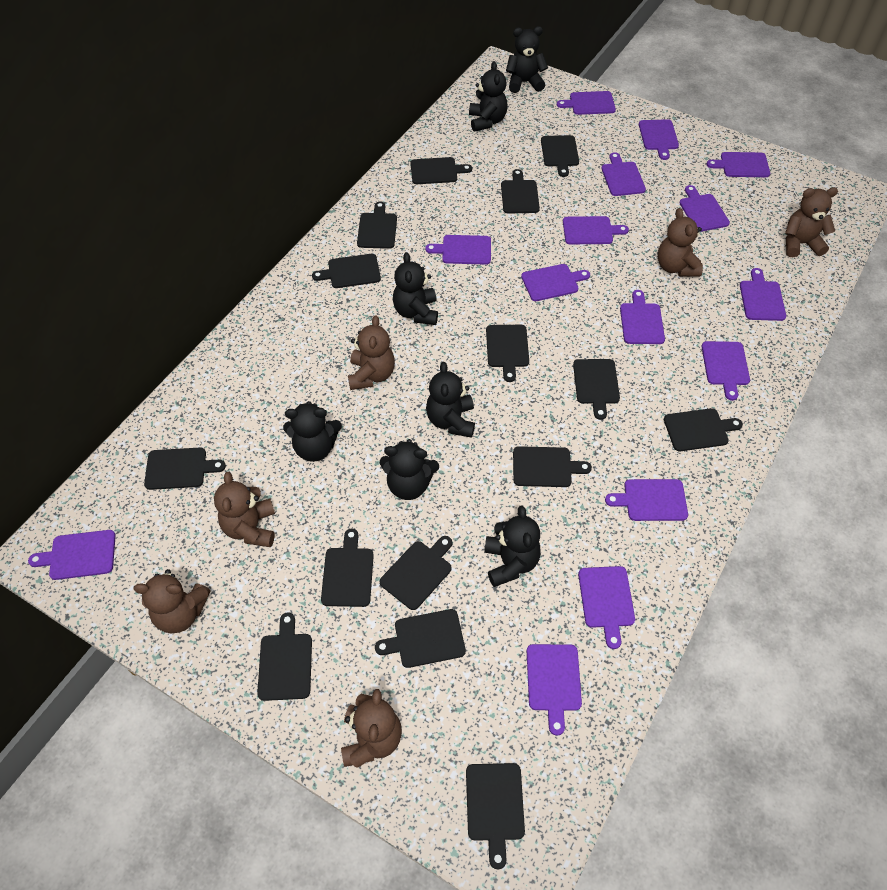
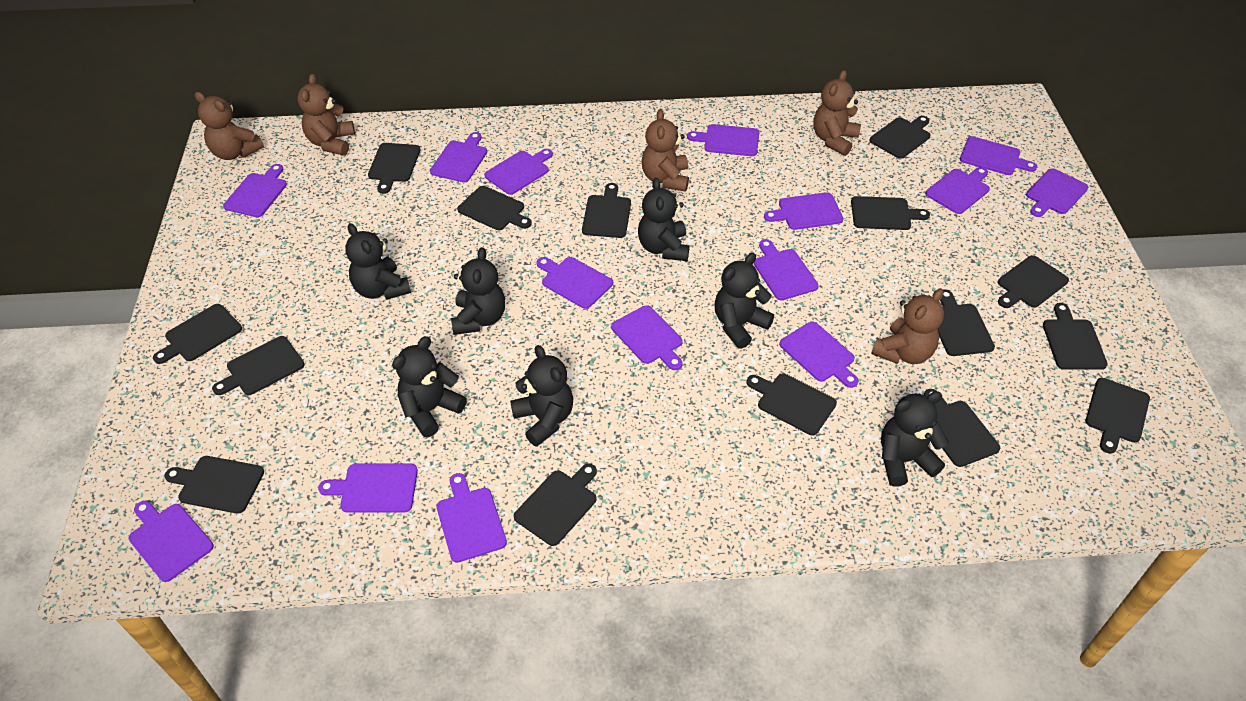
brown teddy bear: 6 -> 5

